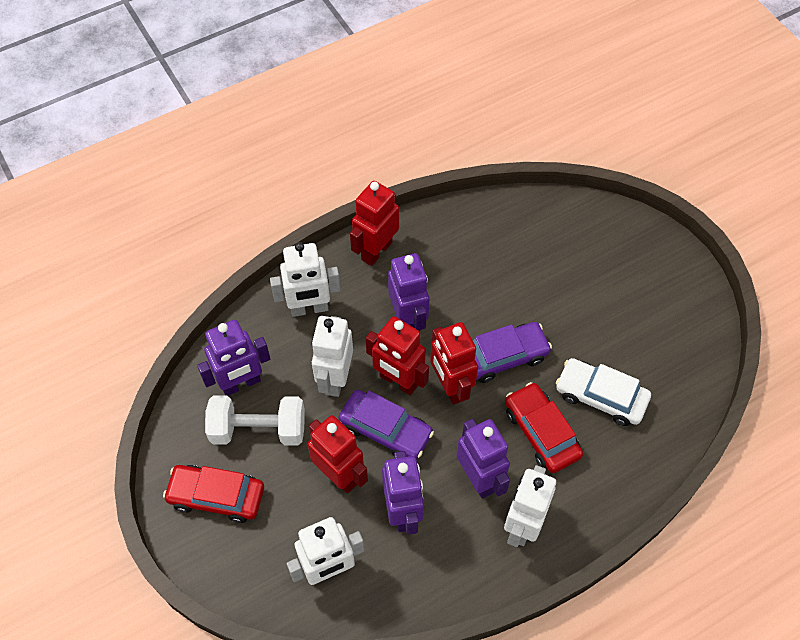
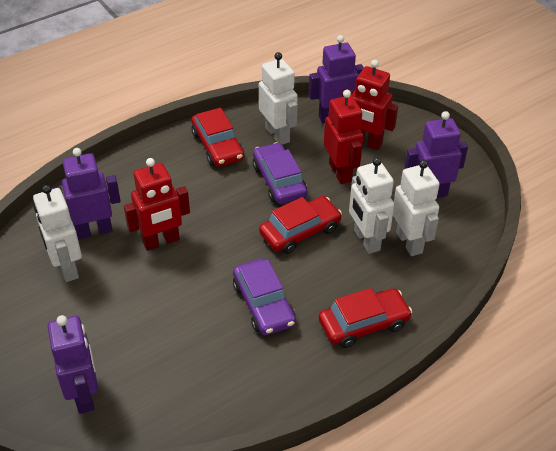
red car: 2 -> 3
red robot: 4 -> 3
white car: 1 -> 0
white dumbbell: 1 -> 0

